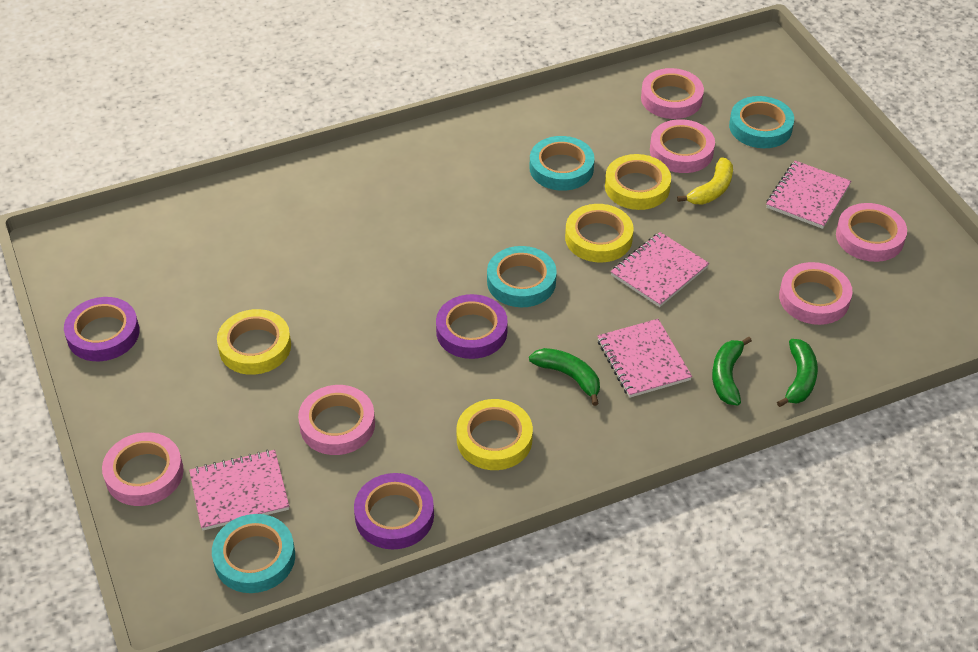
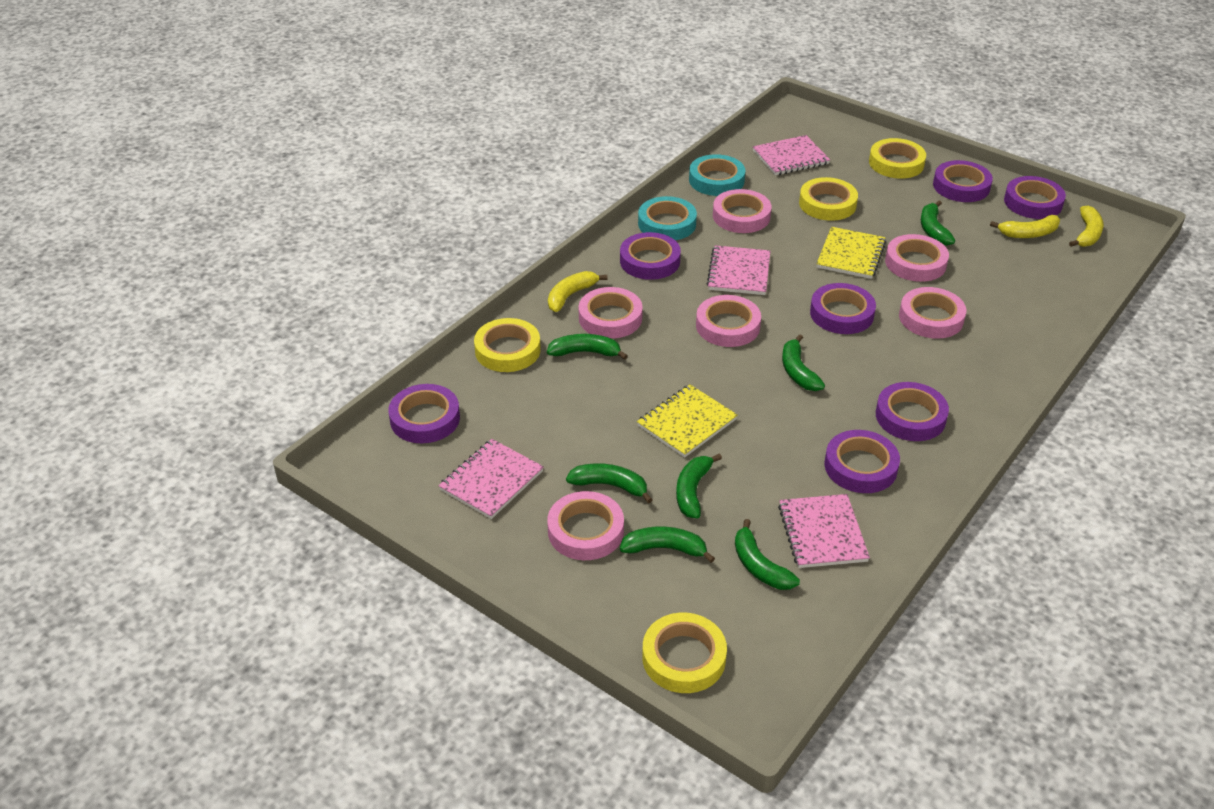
green banana: 3 -> 7
purple tape: 3 -> 7
turquoise tape: 4 -> 2
yellow banana: 1 -> 3
yellow notebook: 0 -> 2

